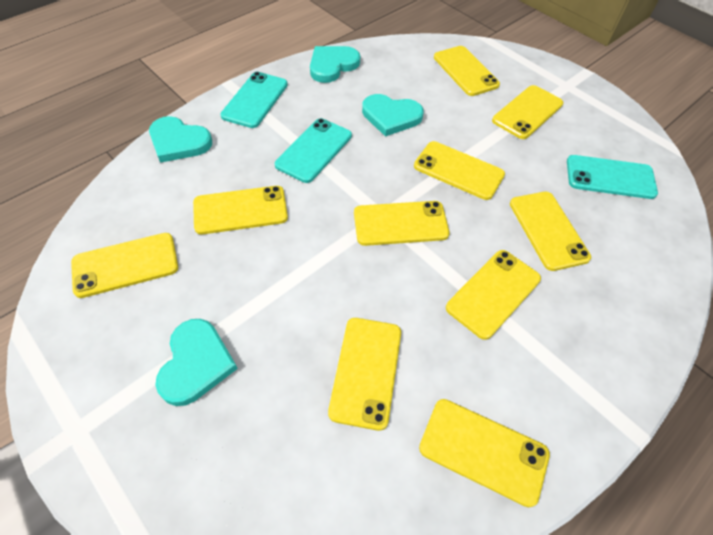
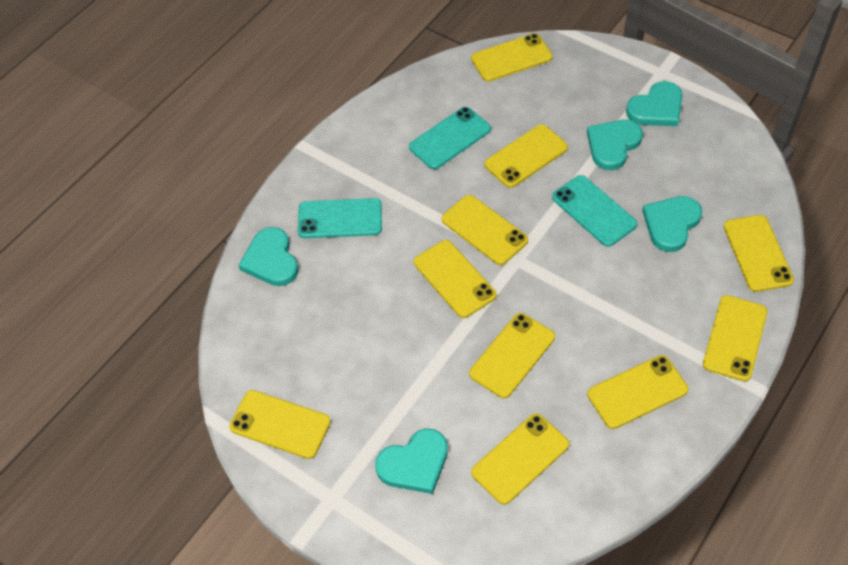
turquoise heart: 4 -> 5

